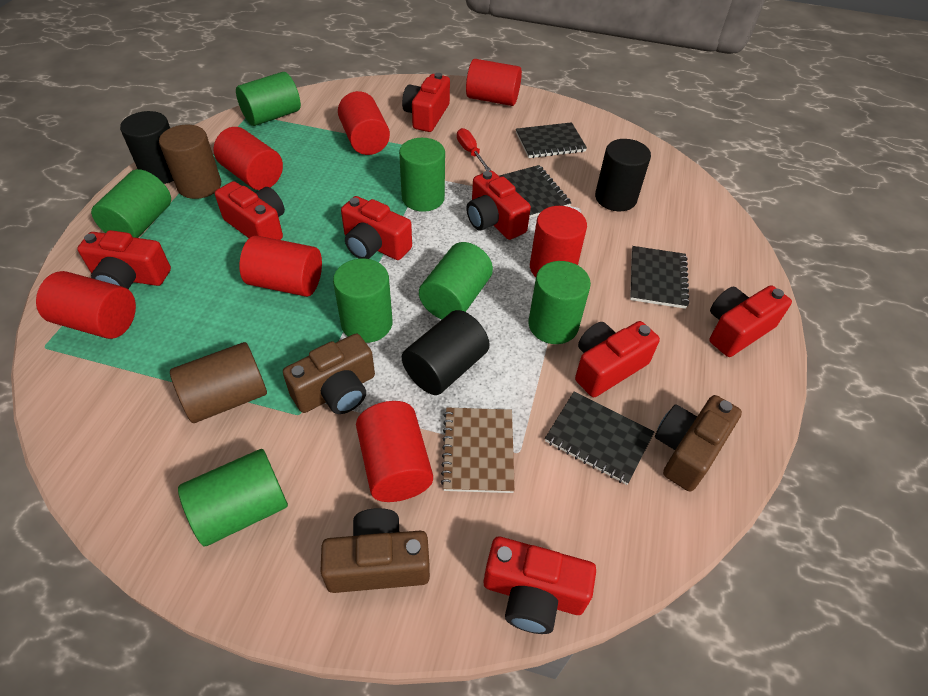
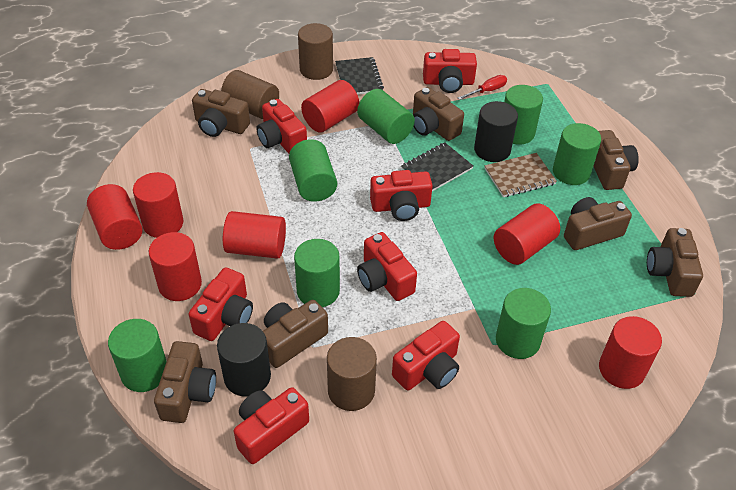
black cylinder: 3 -> 2
black notebook: 4 -> 2
brown camera: 3 -> 7
brown cylinder: 2 -> 3
red camera: 8 -> 7

